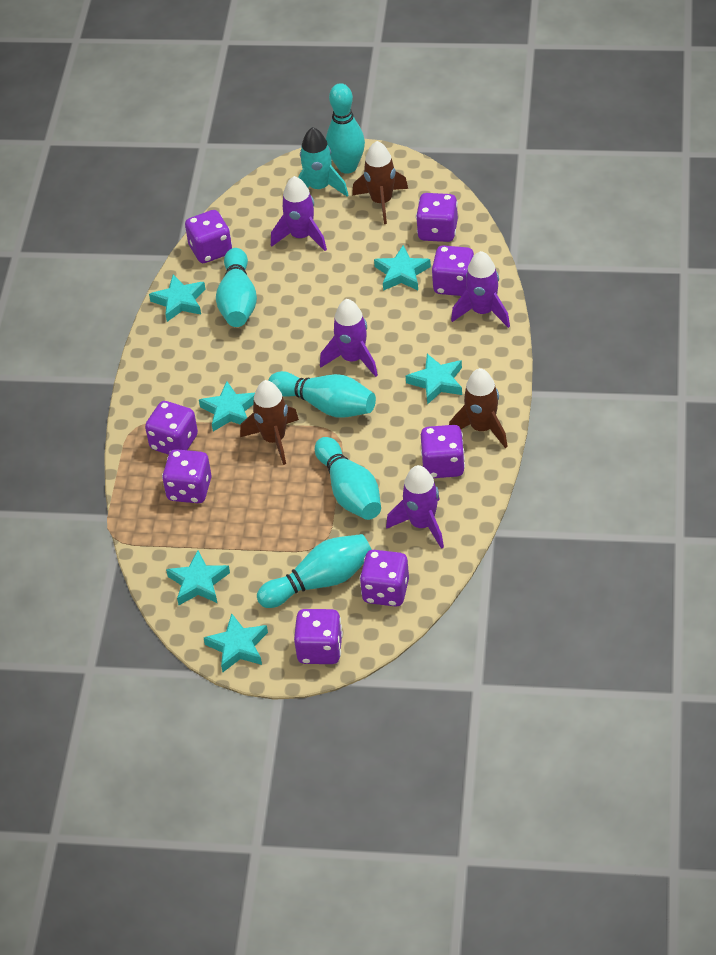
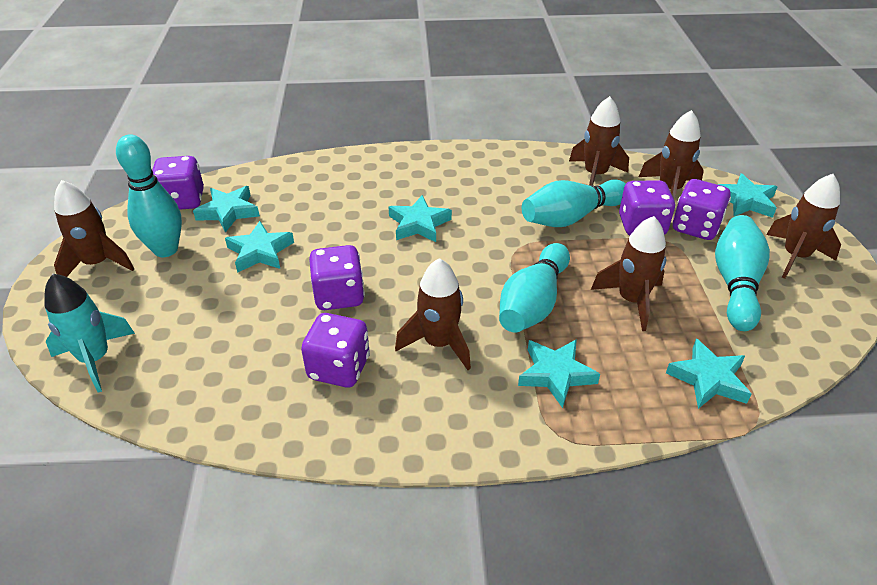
brown rocket: 3 -> 6
purple dice: 8 -> 5
purple rocket: 4 -> 0
turquoise bowling pin: 5 -> 4

